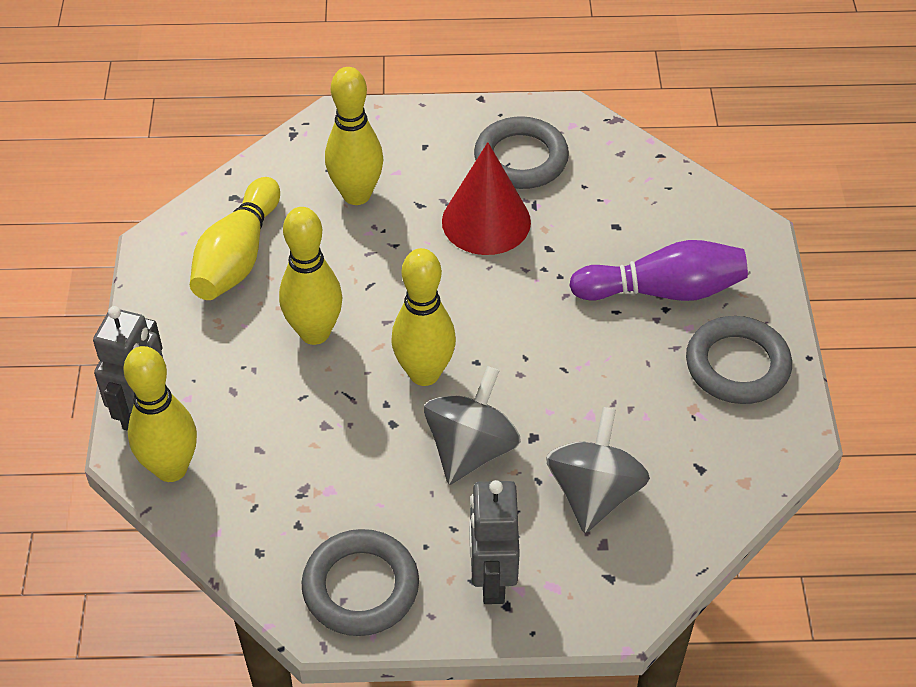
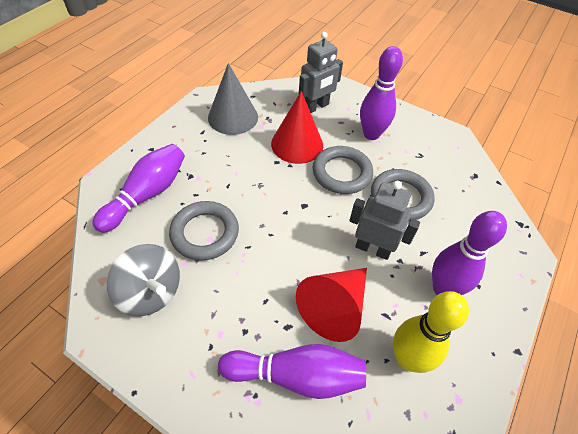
grey cone: 0 -> 1
grey spinning top: 2 -> 1
purple bowling pin: 1 -> 4
red cone: 1 -> 2
yellow bowling pin: 5 -> 1

